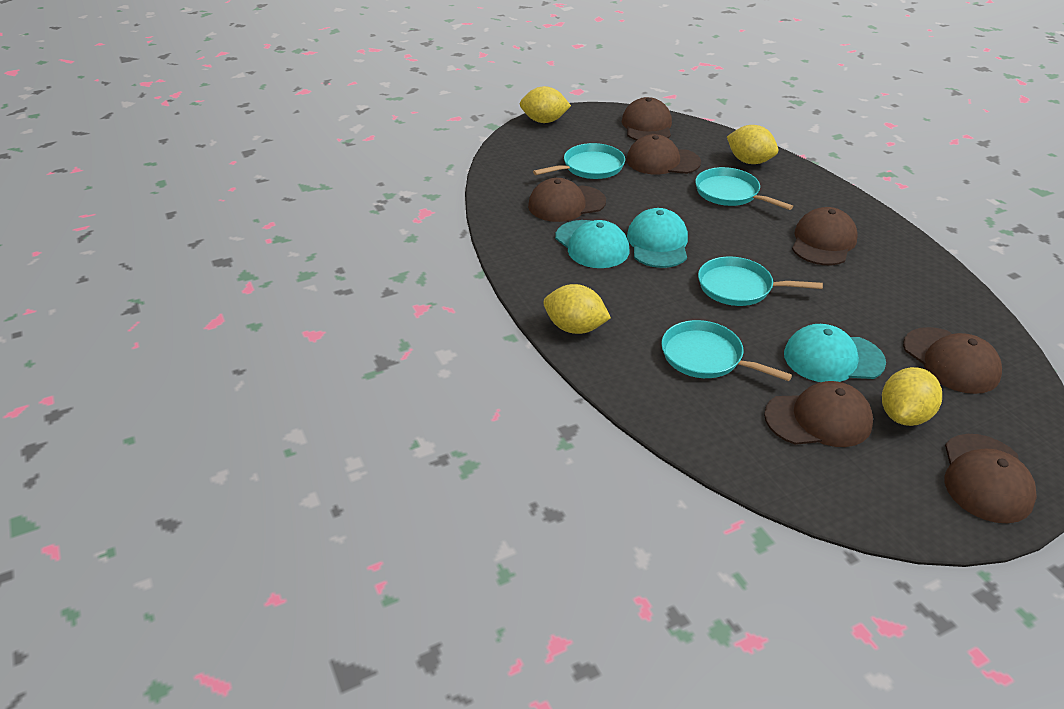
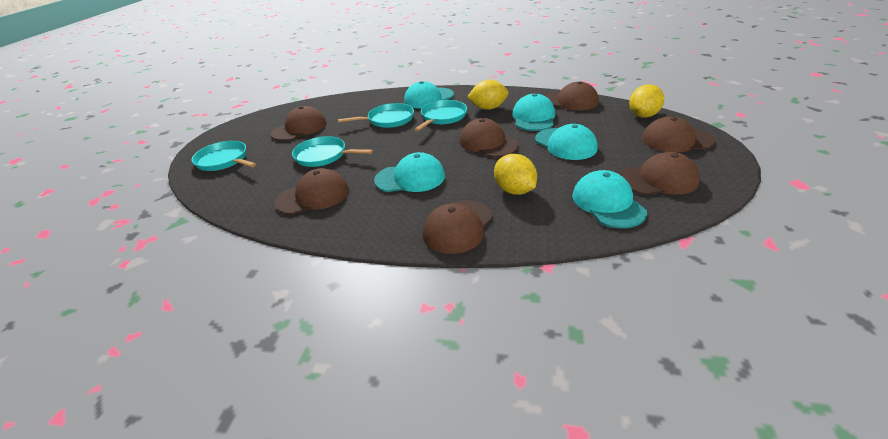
turquoise cap: 3 -> 5
yellow lemon: 4 -> 3

